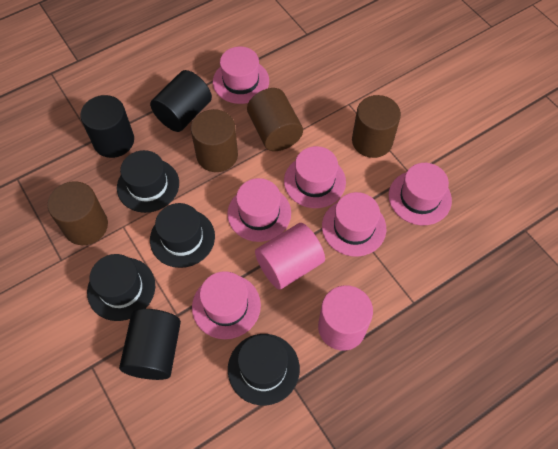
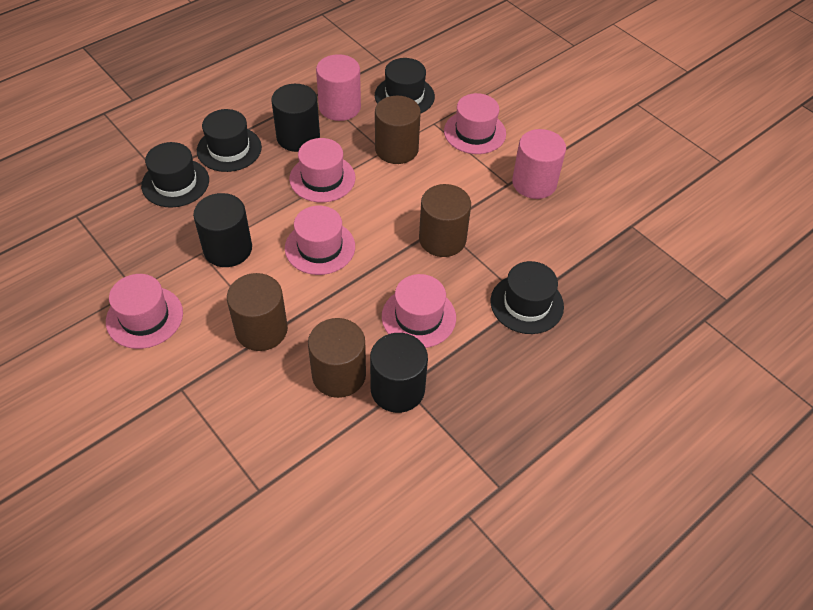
pink hat: 6 -> 5

